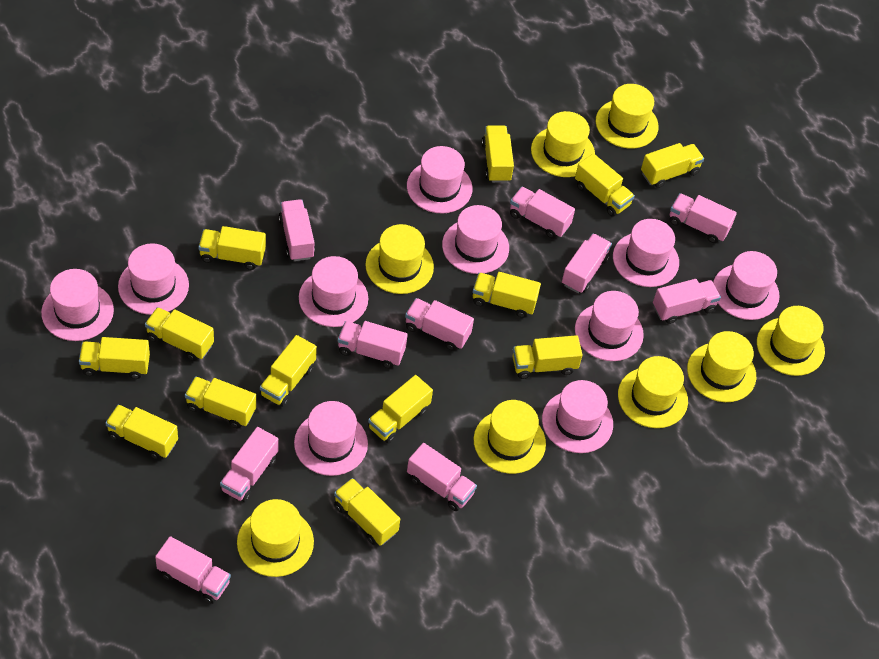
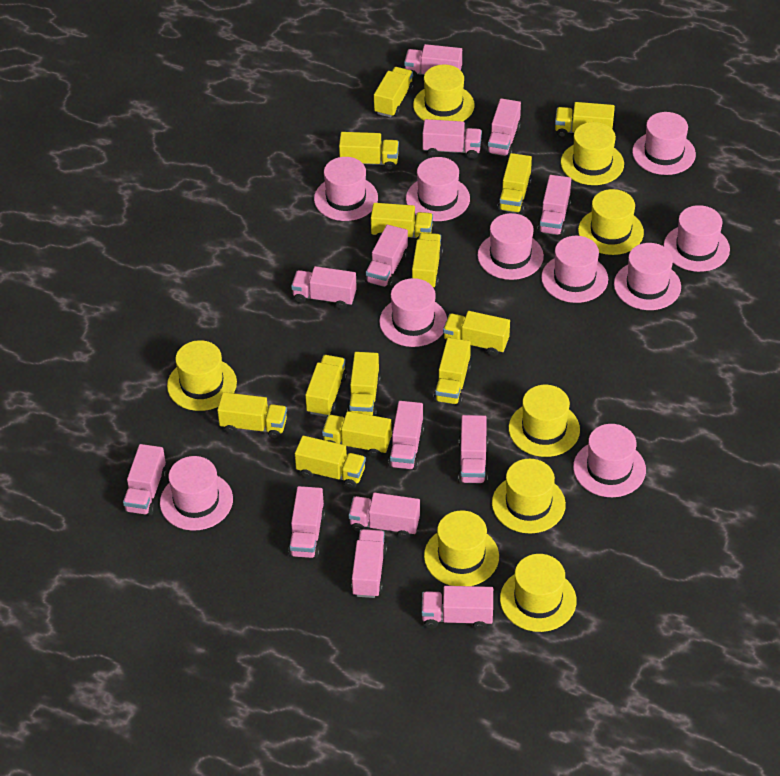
pink truck: 10 -> 13

